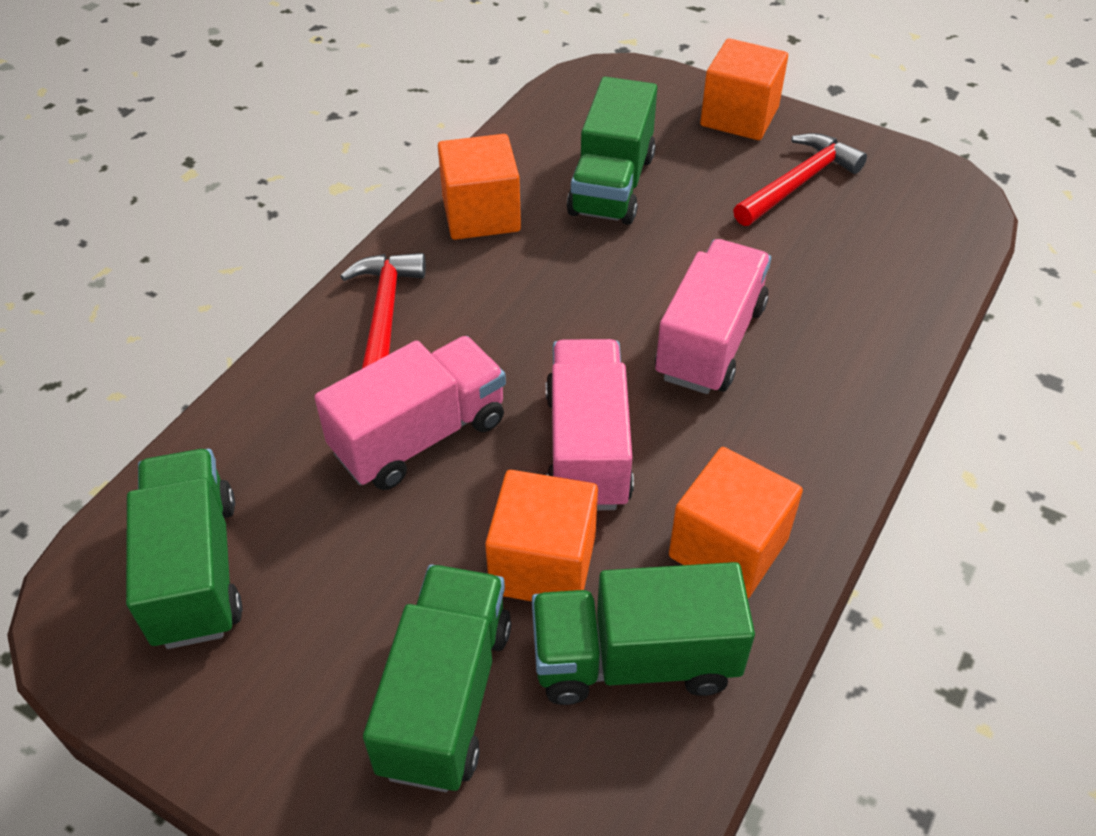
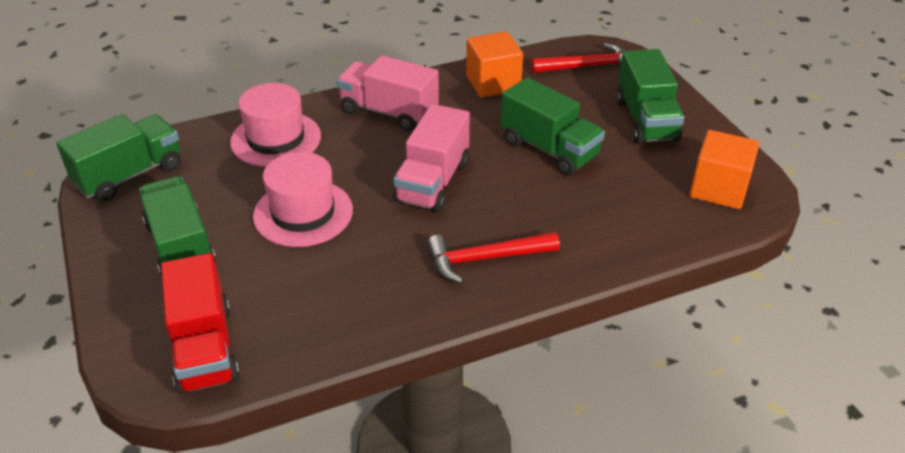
orange cube: 4 -> 2
pink hat: 0 -> 2
pink truck: 3 -> 2
red truck: 0 -> 1

